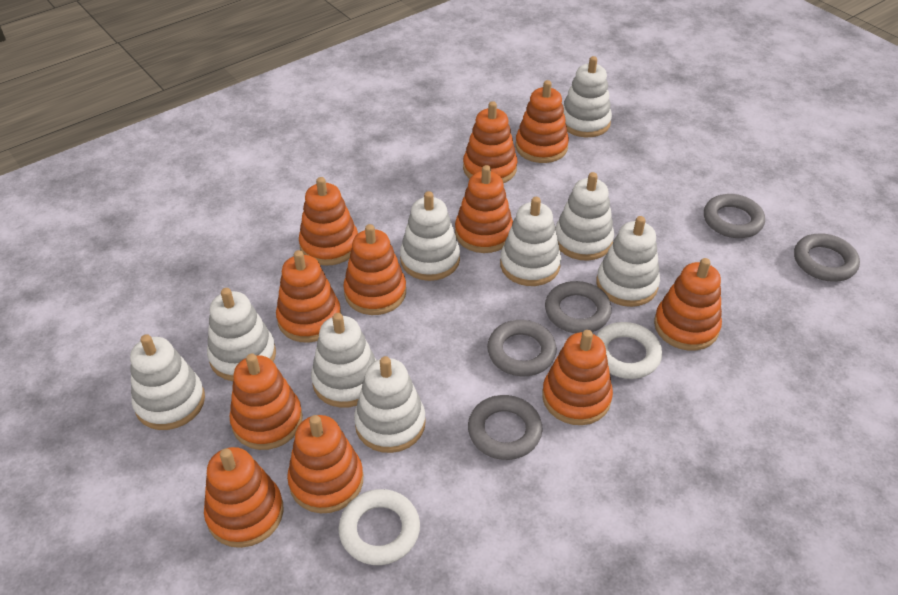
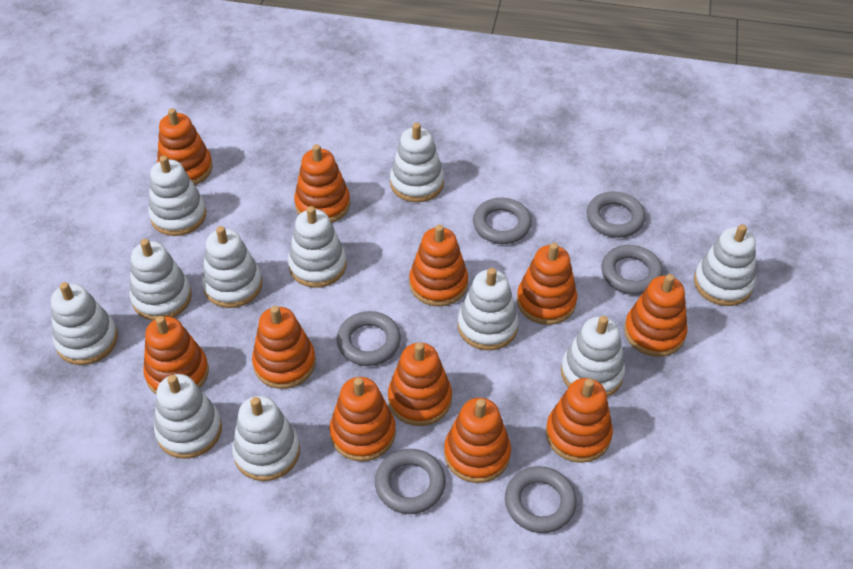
grey ring: 5 -> 6
white ring: 2 -> 0
white stacking toy: 9 -> 11

